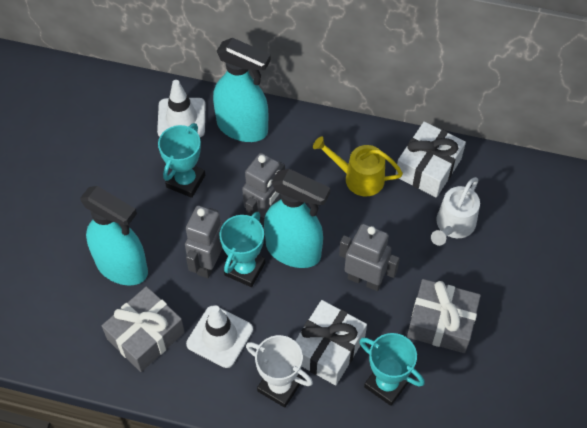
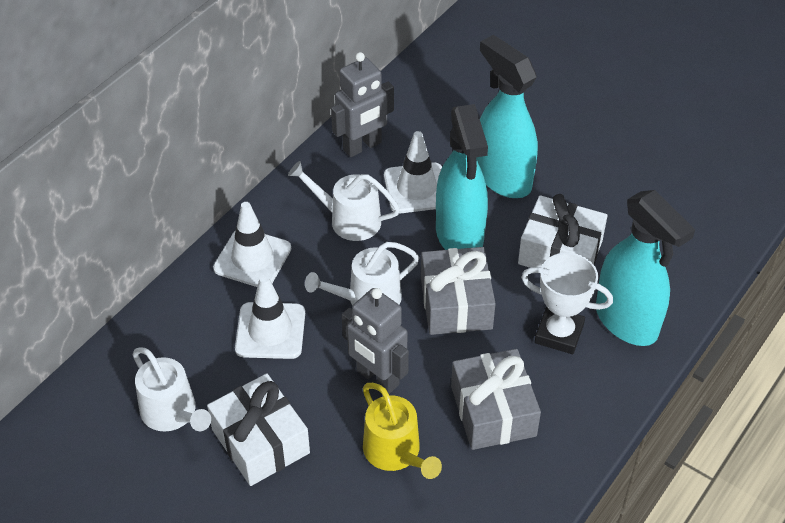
grey robot: 3 -> 2
turquoise trophy: 3 -> 0
white traffic cone: 2 -> 3
white watering can: 1 -> 3

